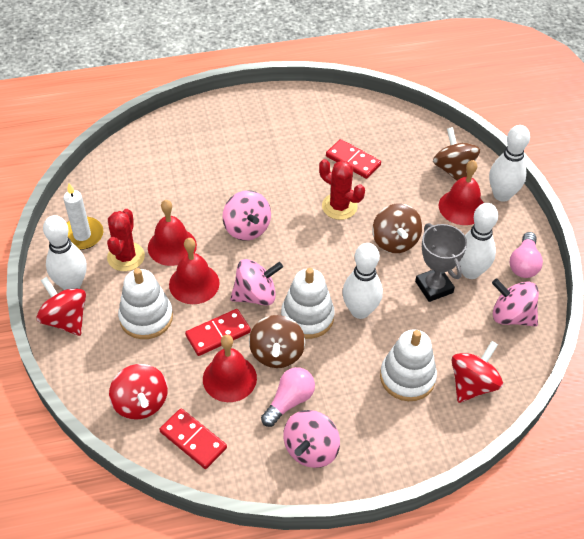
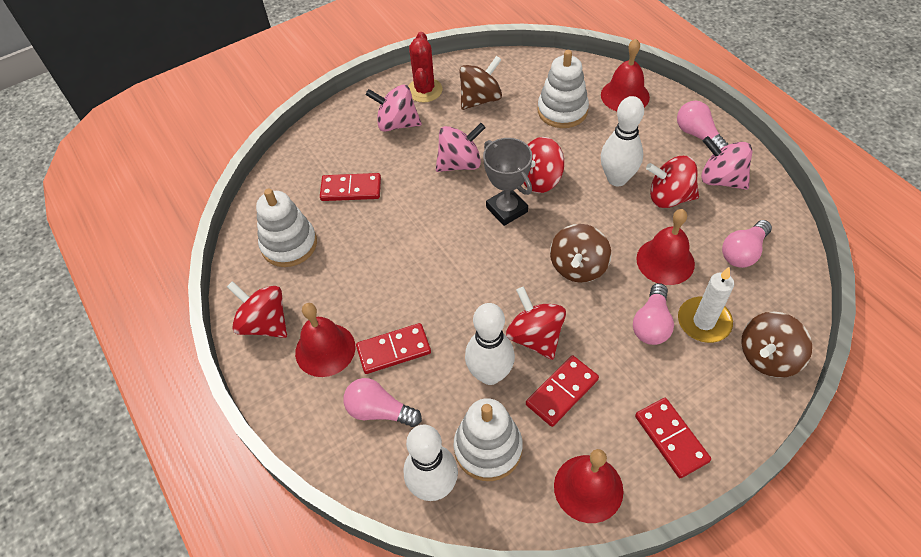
pink light bulb: 2 -> 4
pink spinning top: 4 -> 3
red cactus: 2 -> 1
red domino: 3 -> 4
red spinning top: 3 -> 4
white bowling pin: 4 -> 3

